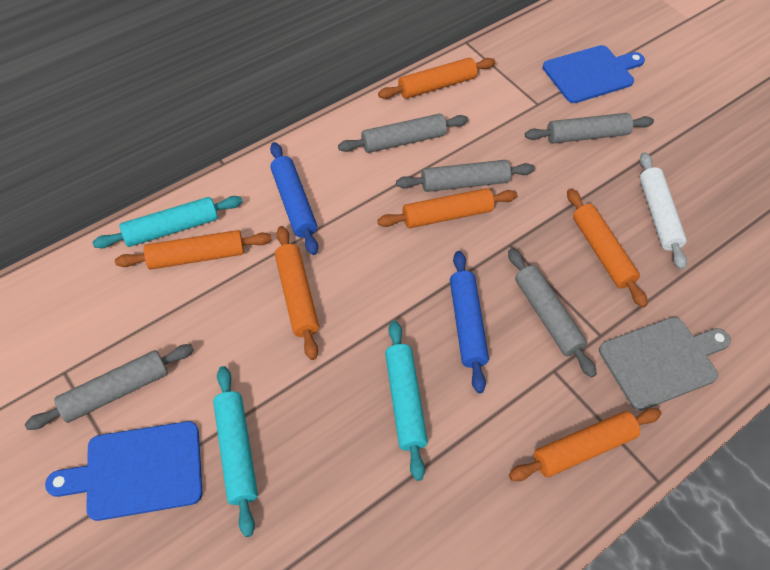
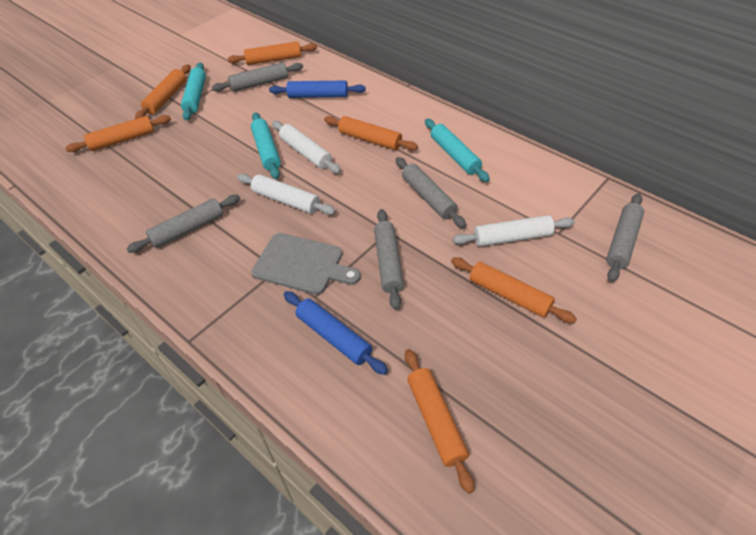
blue cutting board: 2 -> 0
white rolling pin: 1 -> 3

